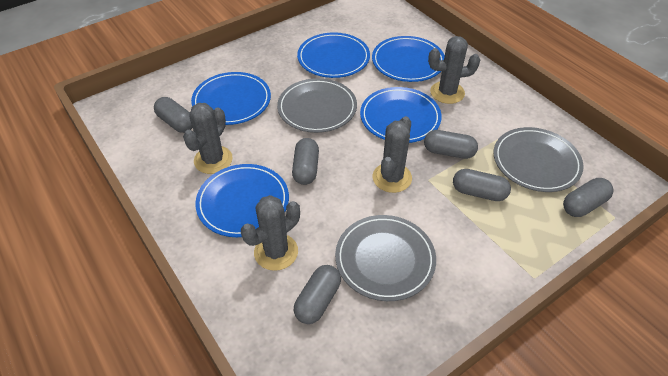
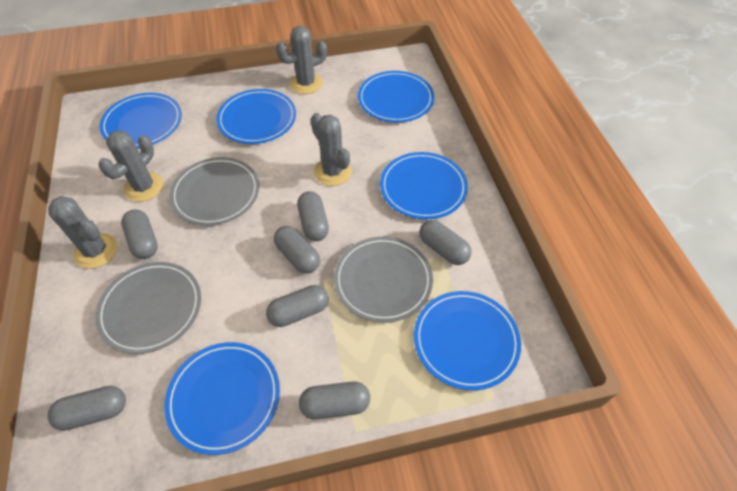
blue plate: 5 -> 6
grey capsule: 6 -> 7

